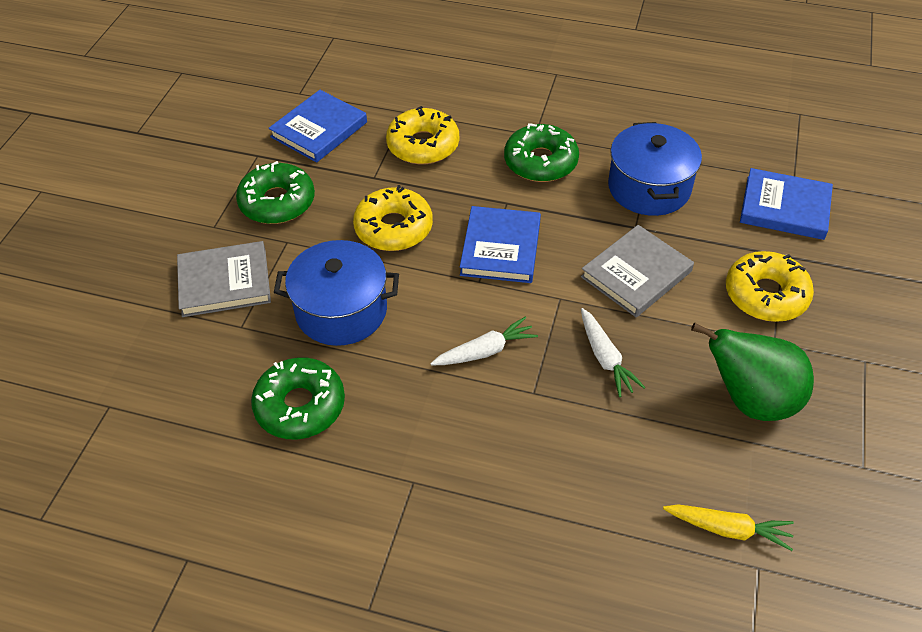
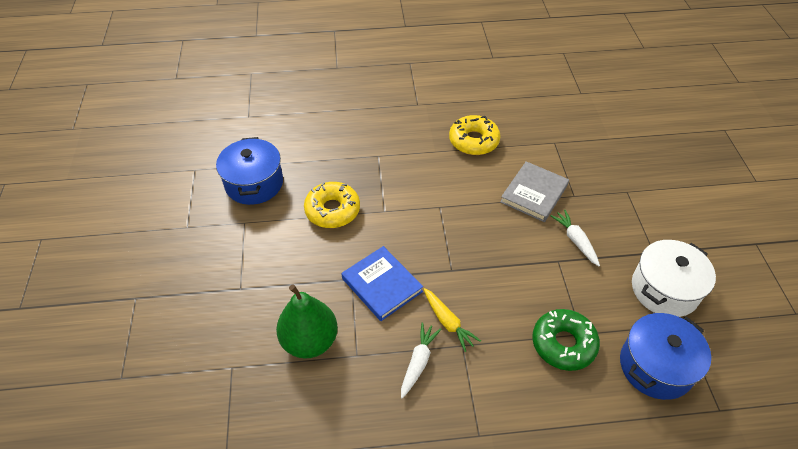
blue book: 3 -> 1
green donut: 3 -> 1
grey book: 2 -> 1
white pot: 0 -> 1
yellow donut: 3 -> 2

